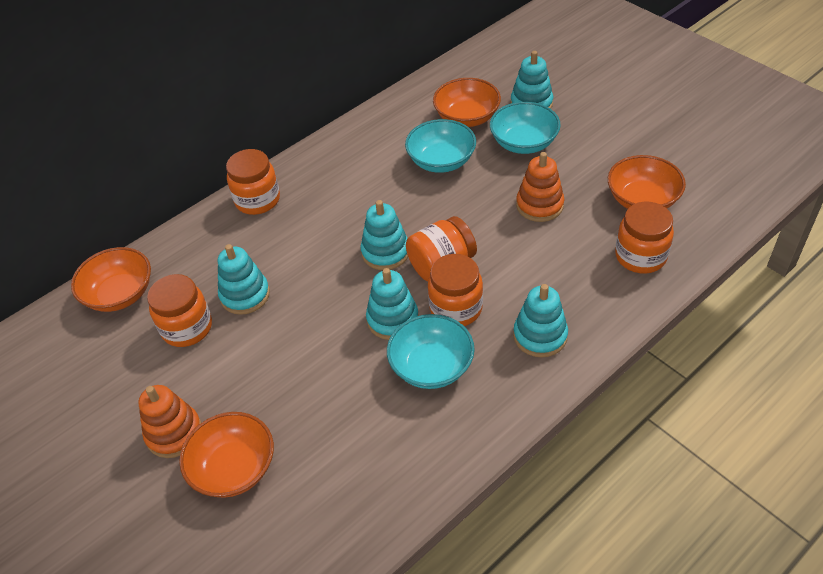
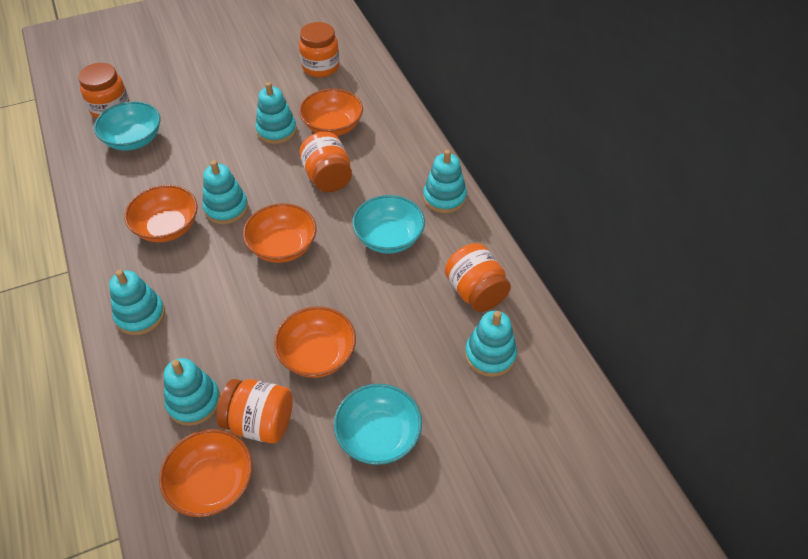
orange bowl: 4 -> 5
orange stacking toy: 2 -> 0
turquoise stacking toy: 5 -> 6

